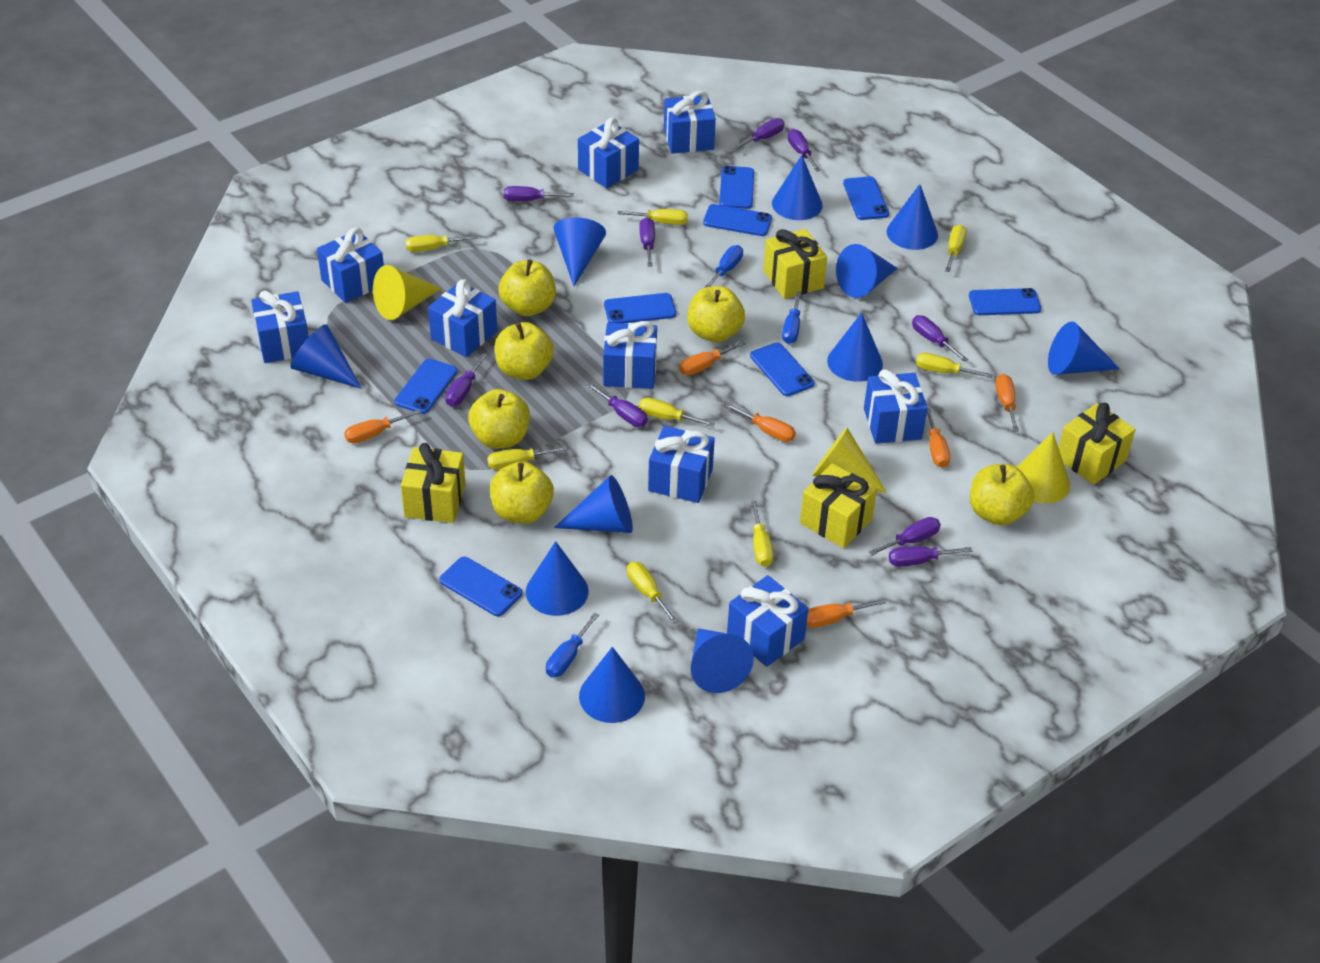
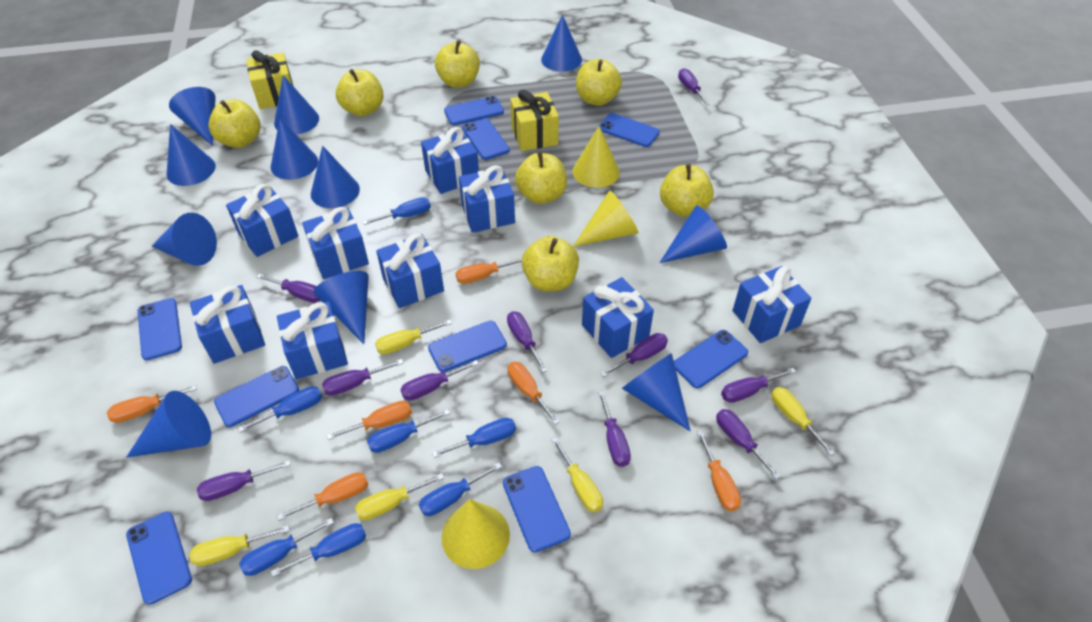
blue phone: 8 -> 9
blue screwdriver: 3 -> 7
purple screwdriver: 9 -> 10
yellow apple: 6 -> 7
yellow gift: 4 -> 2
yellow screwdriver: 8 -> 5

